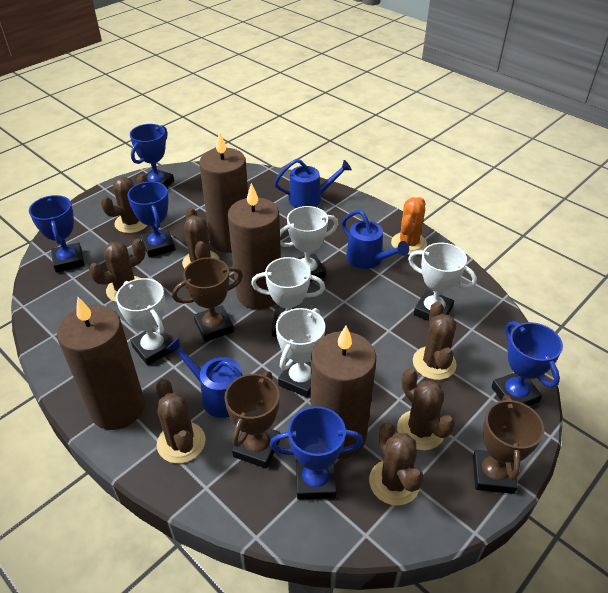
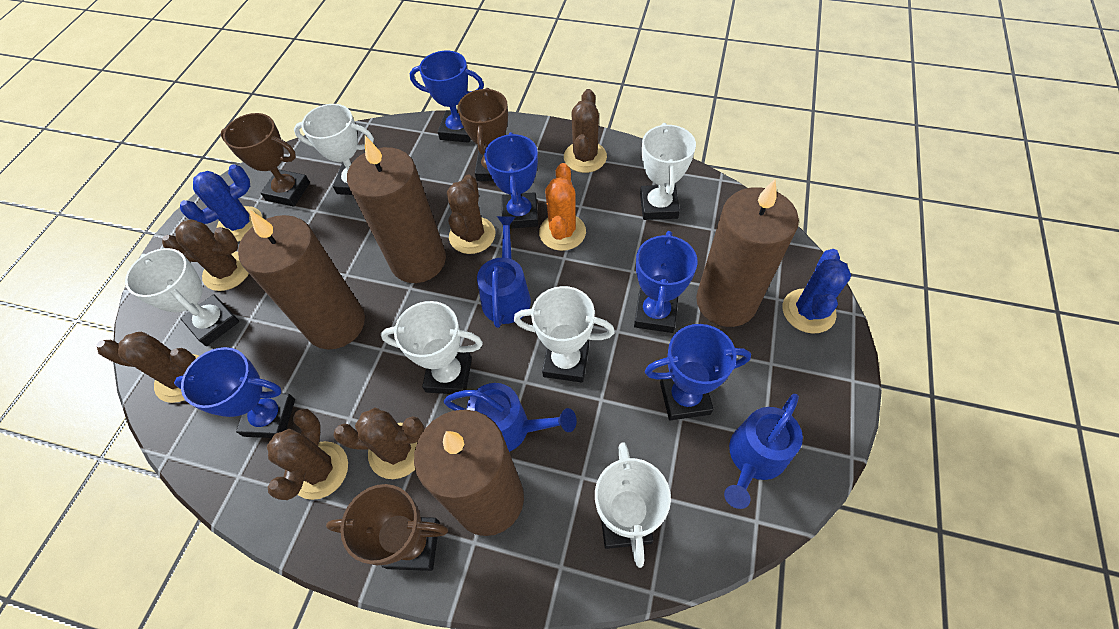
blue cactus: 0 -> 2
brown cactus: 7 -> 6
white trophy: 5 -> 6

